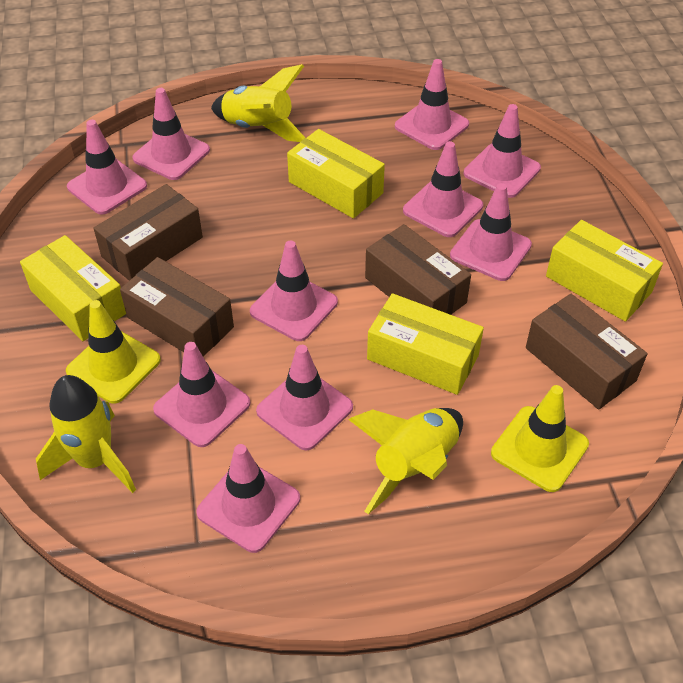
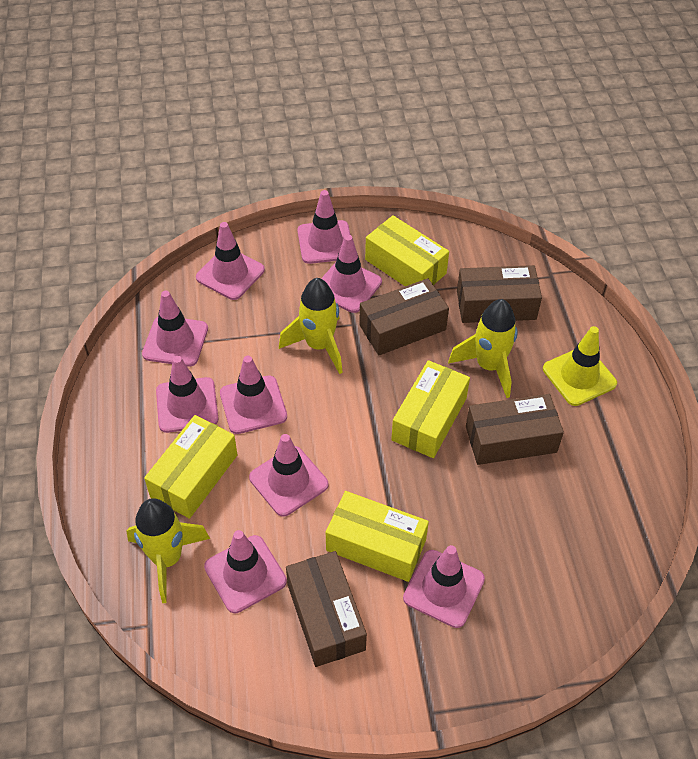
pink traffic cone: 10 -> 9
yellow traffic cone: 2 -> 1

